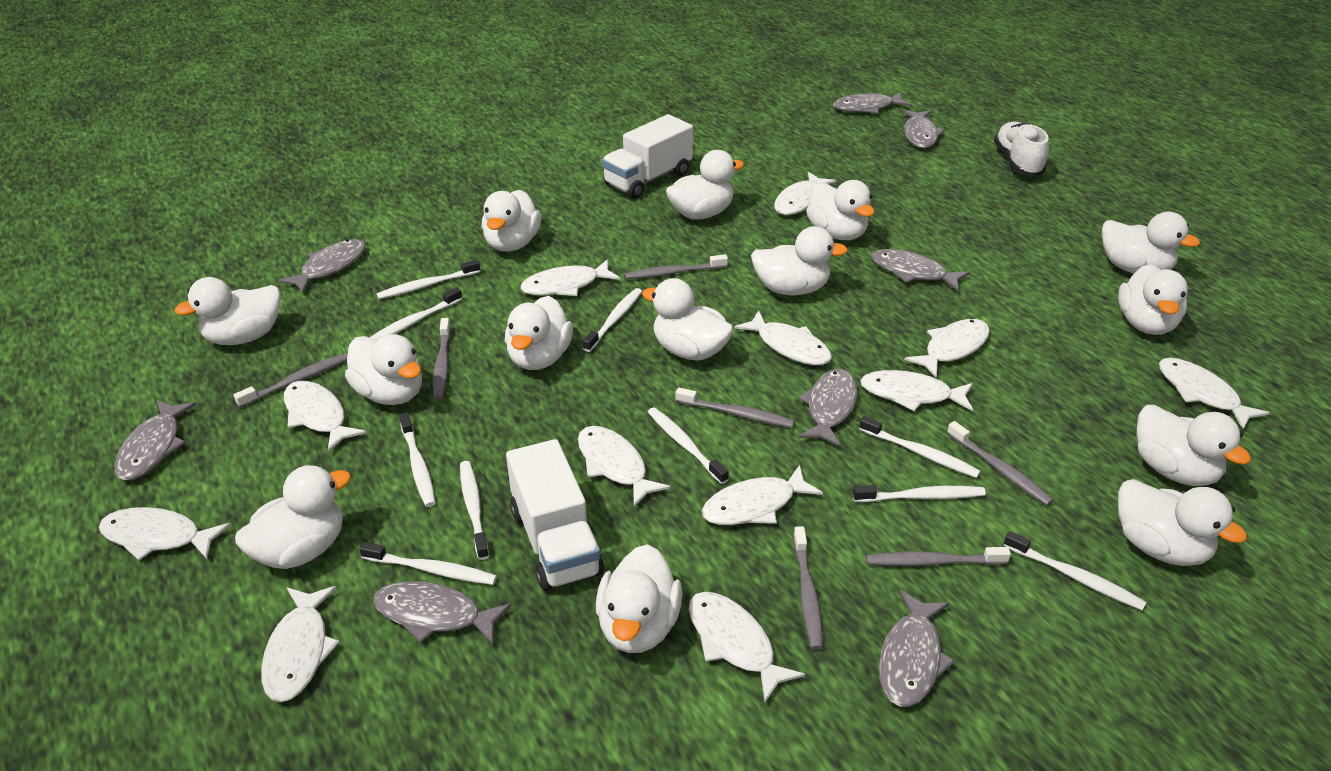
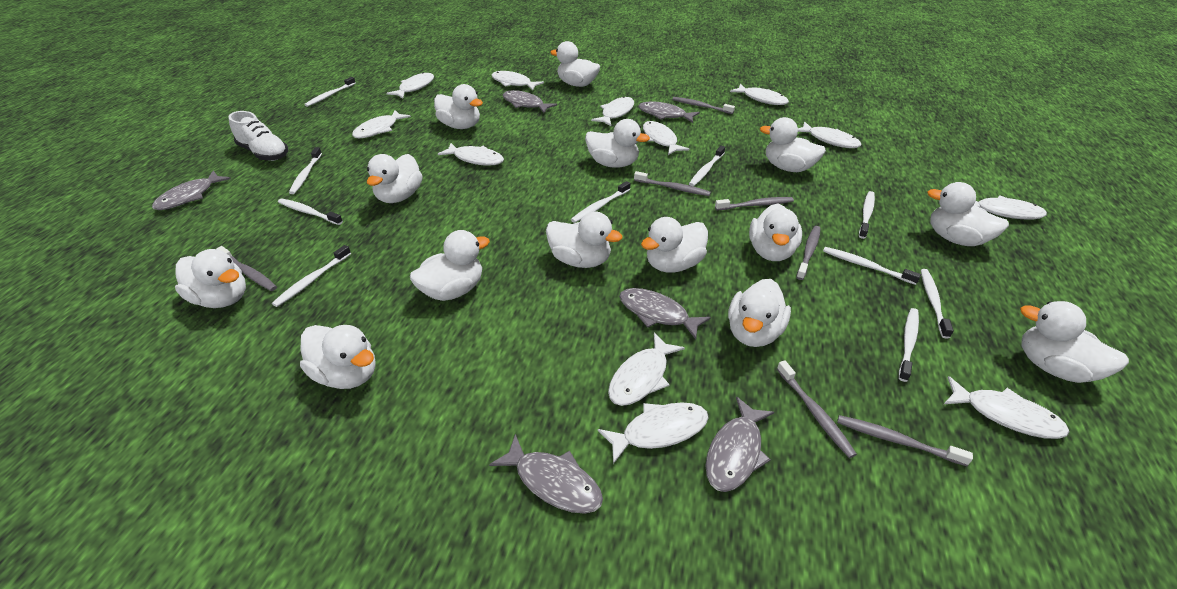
grey fish: 8 -> 6
white truck: 2 -> 0

